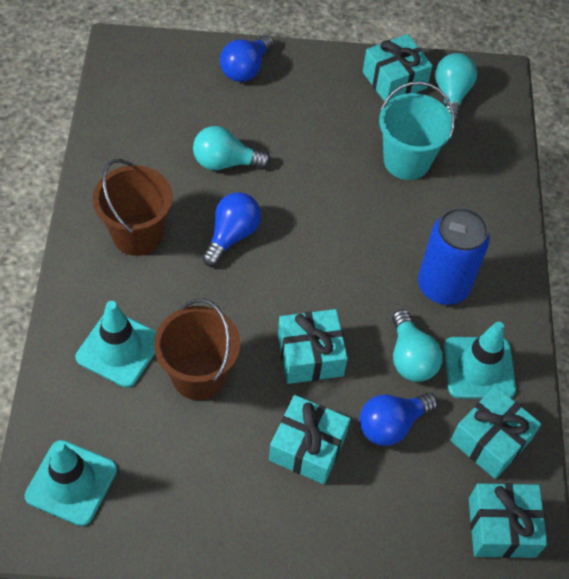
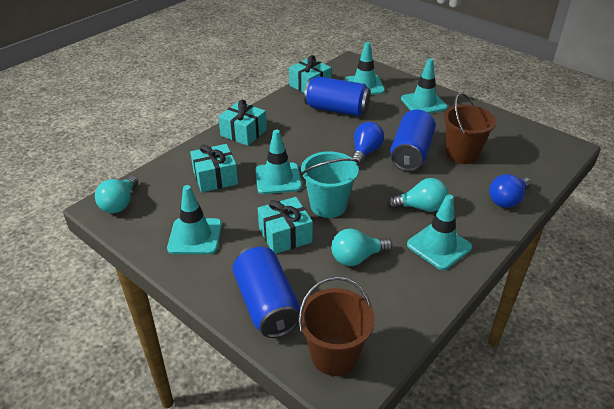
blue can: 1 -> 3
blue light bulb: 3 -> 2
turquoise gift: 5 -> 4
turquoise traffic cone: 3 -> 5

